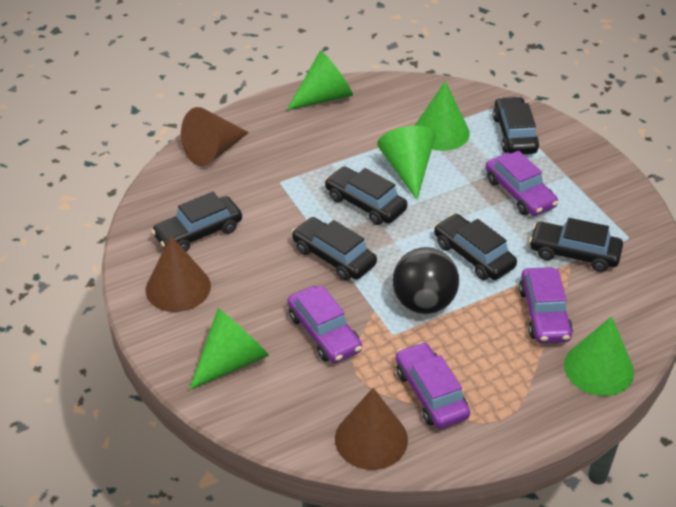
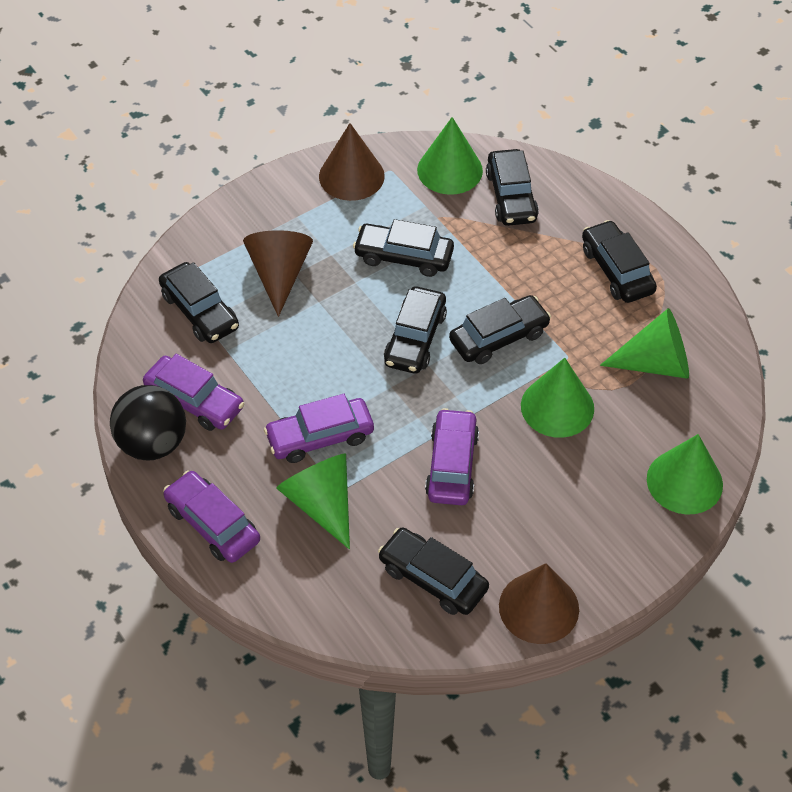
black car: 6 -> 7

